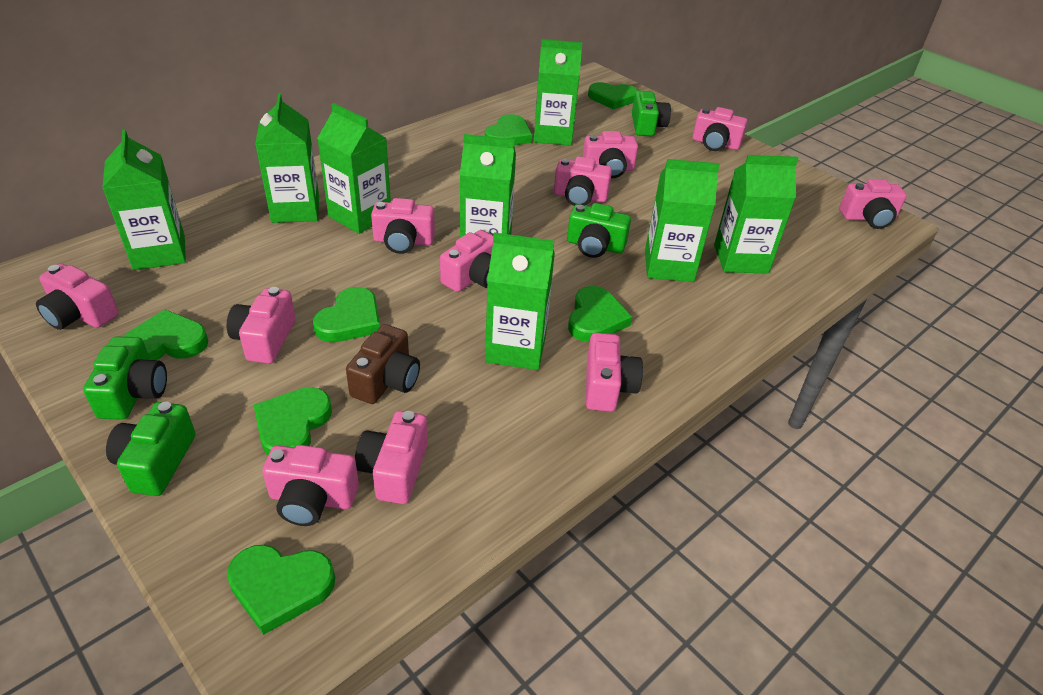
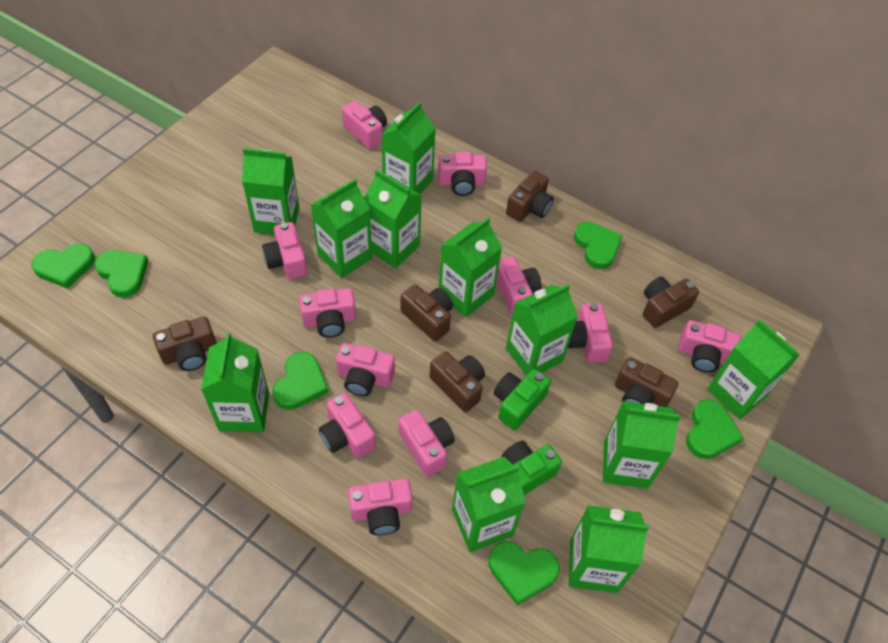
brown camera: 1 -> 6
green camera: 4 -> 2
green carton: 8 -> 11
green heart: 7 -> 6

